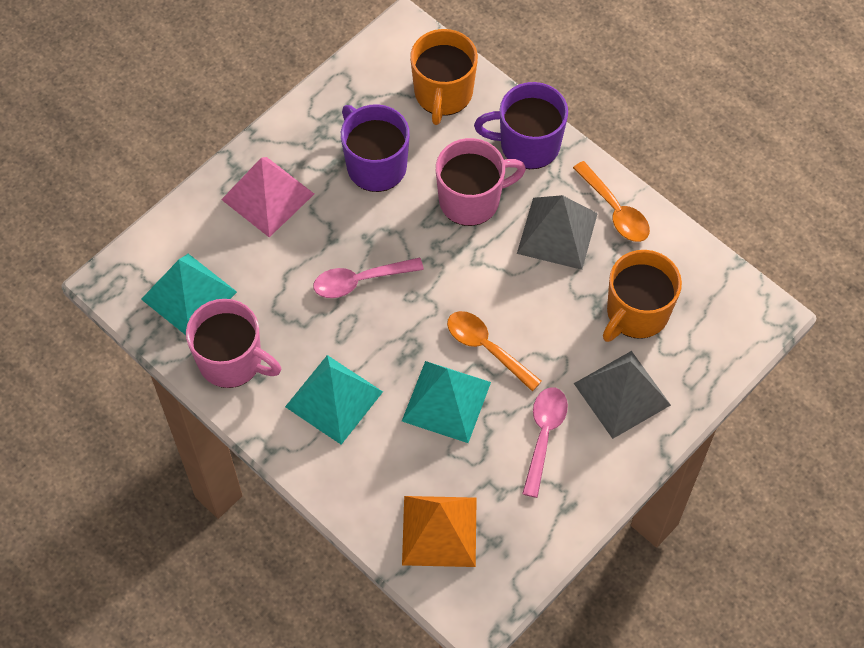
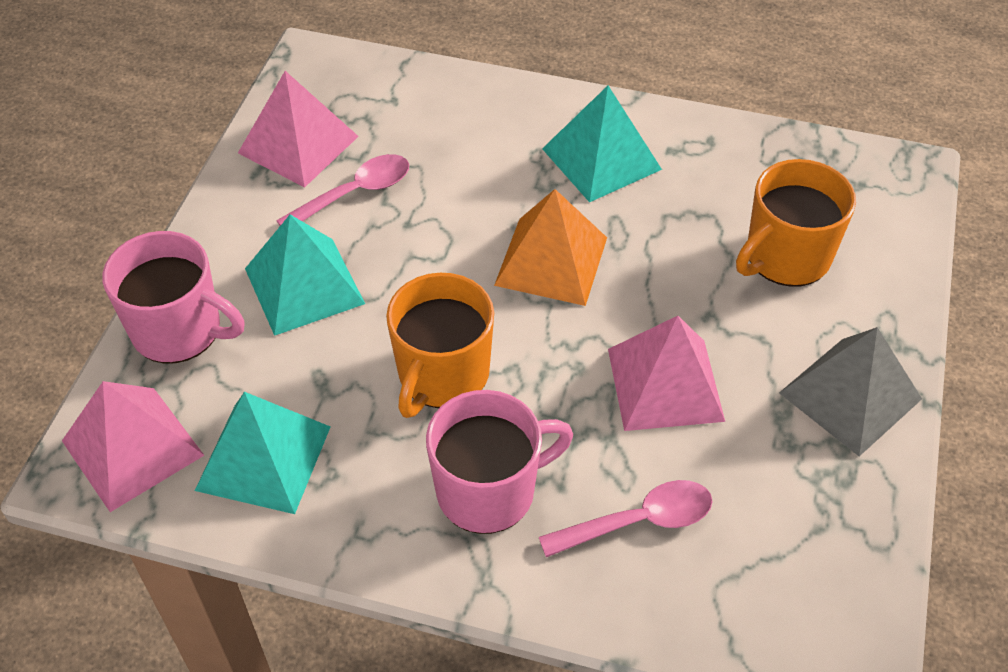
grey pyramid: 2 -> 1
orange spoon: 2 -> 0
pink pyramid: 1 -> 3
purple mug: 2 -> 0

